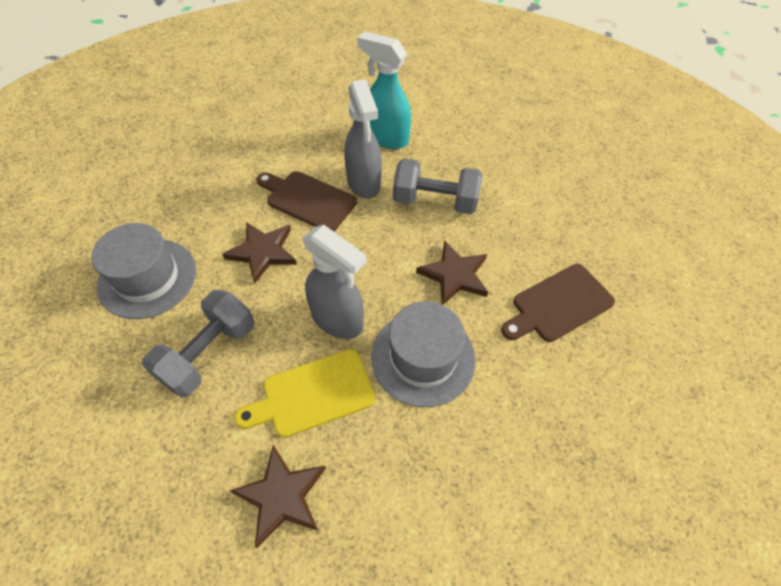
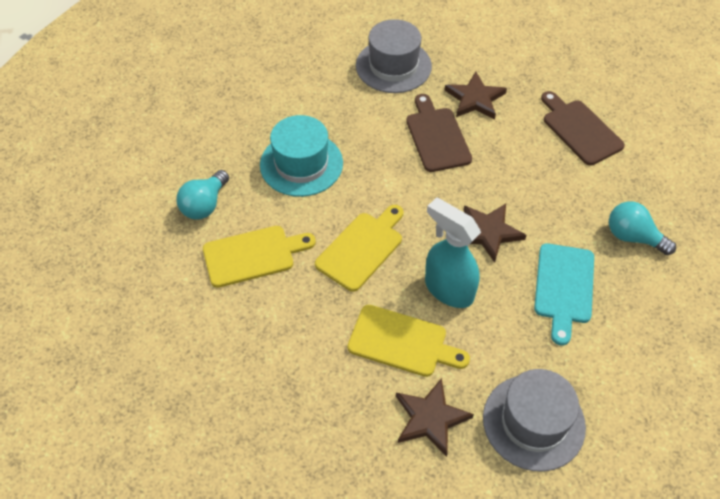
grey dumbbell: 2 -> 0
grey spray bottle: 2 -> 0
turquoise cutting board: 0 -> 1
turquoise hat: 0 -> 1
turquoise light bulb: 0 -> 2
yellow cutting board: 1 -> 3

